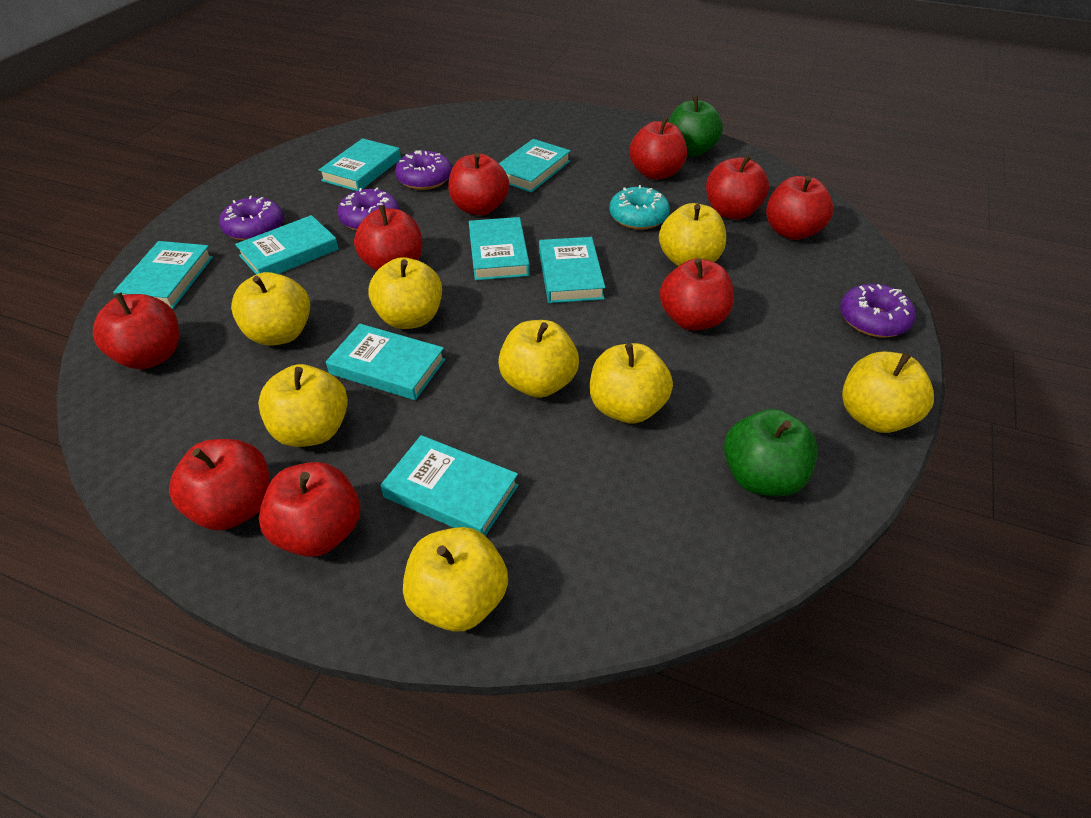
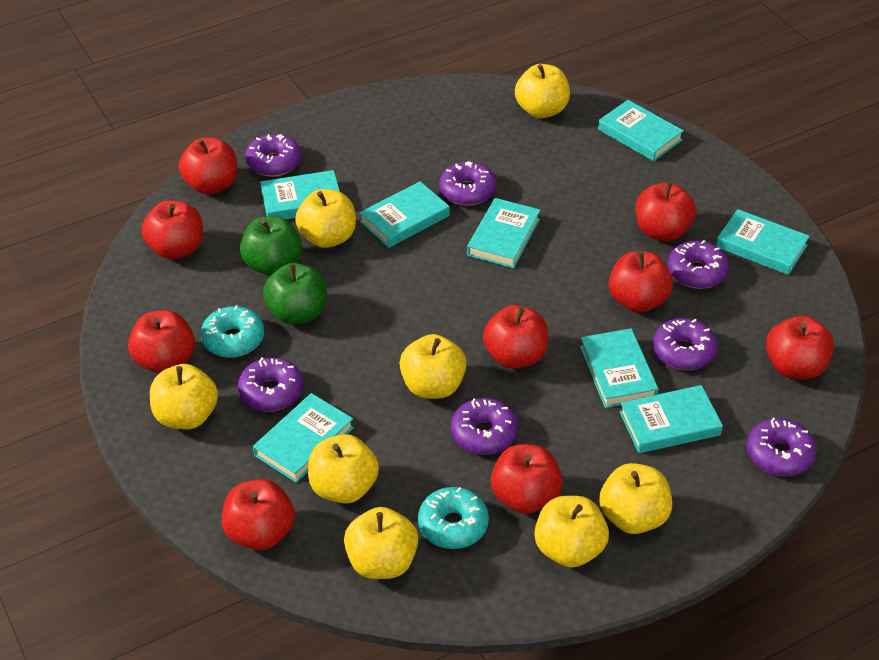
purple donut: 4 -> 7
turquoise donut: 1 -> 2

